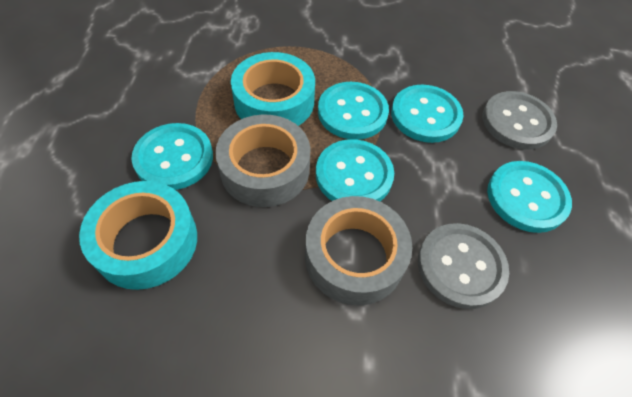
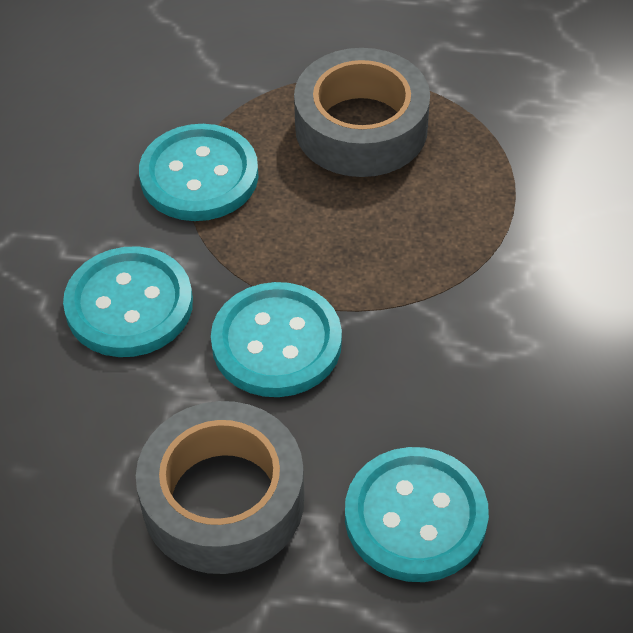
grey button: 2 -> 0
turquoise button: 5 -> 4
turquoise tape: 2 -> 0

